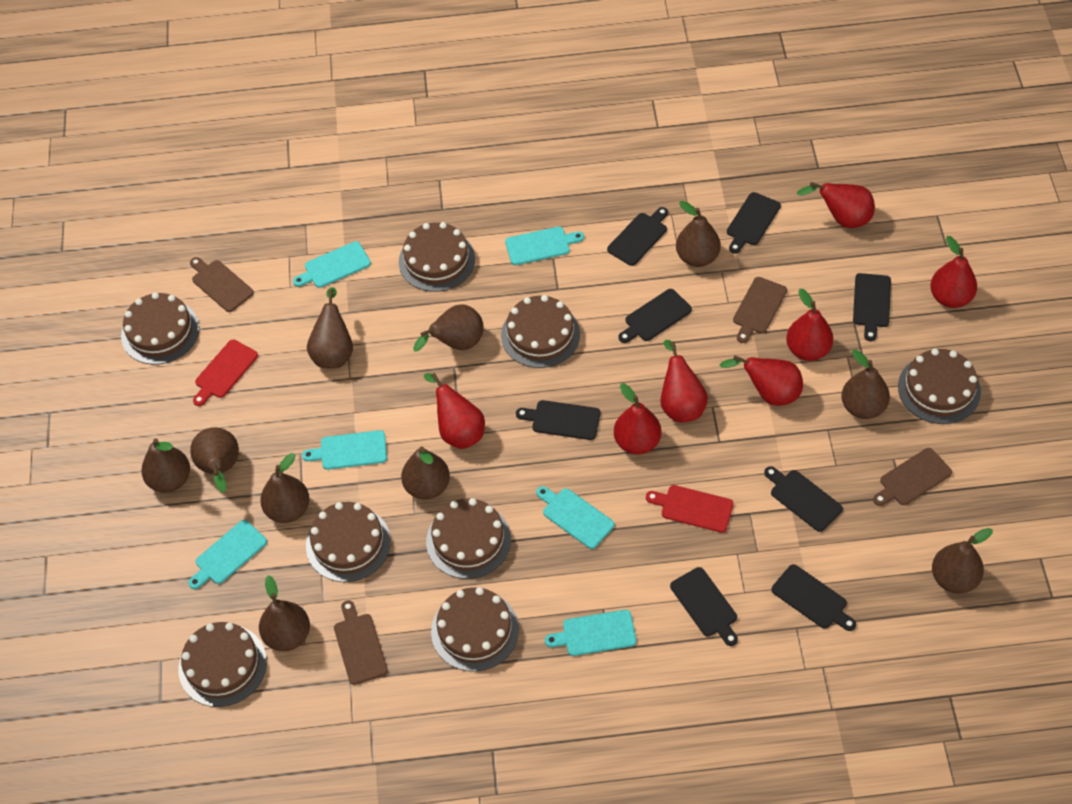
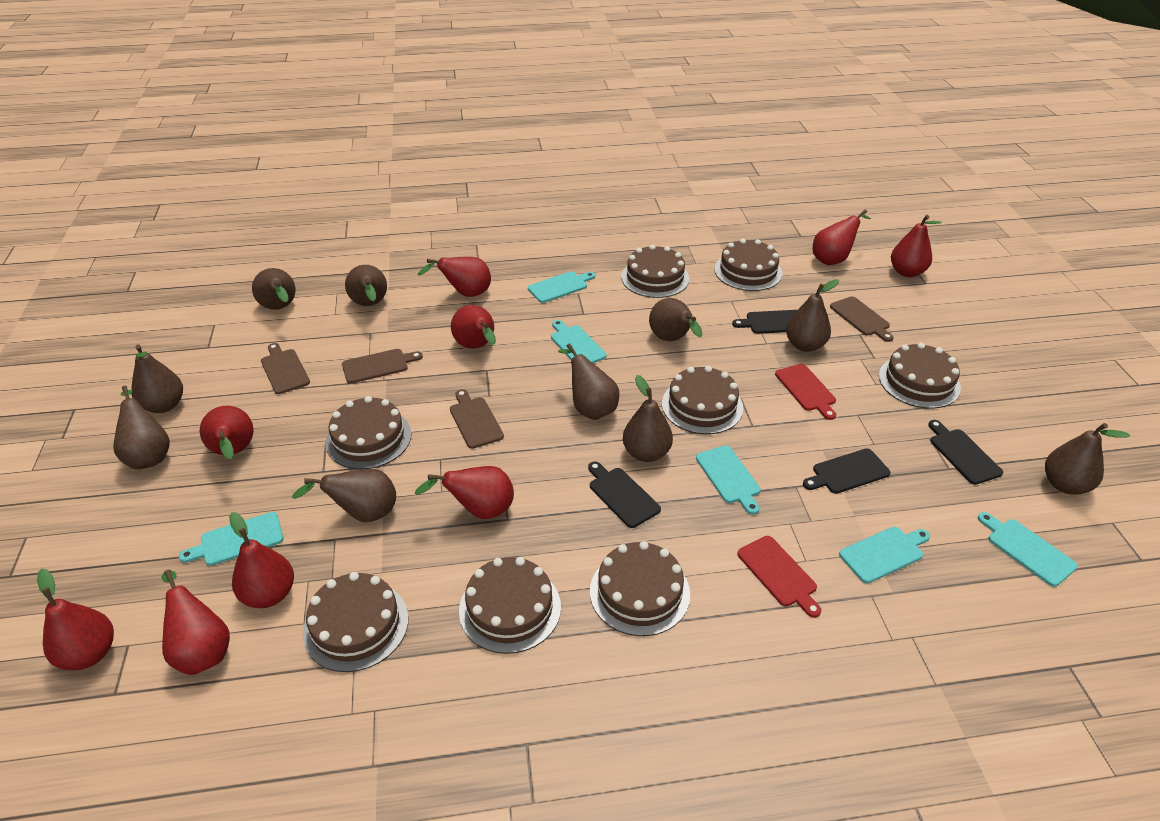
black cutting board: 8 -> 4
red pear: 7 -> 9

